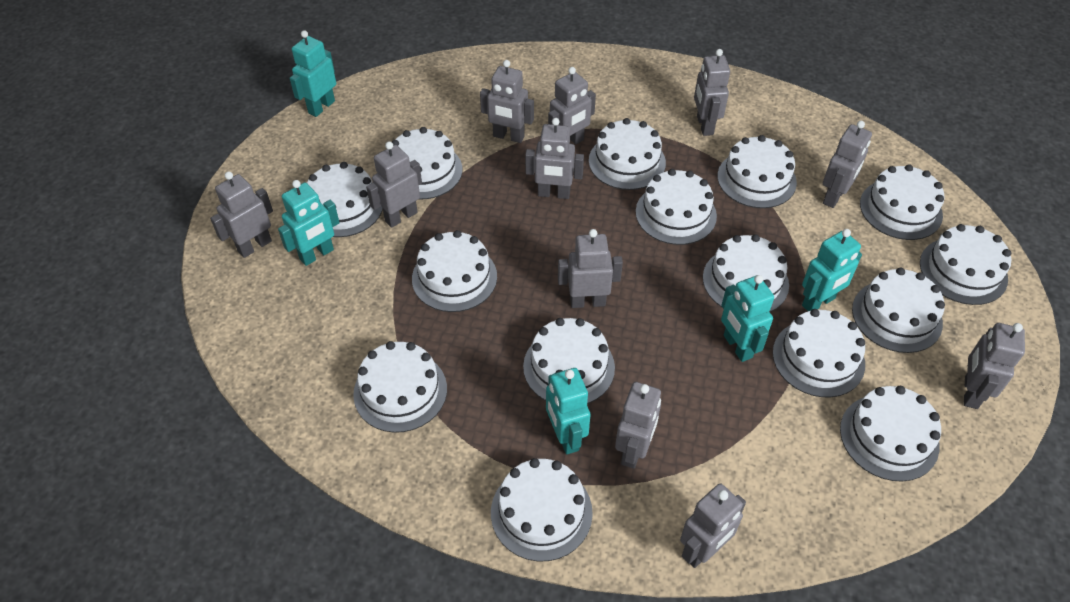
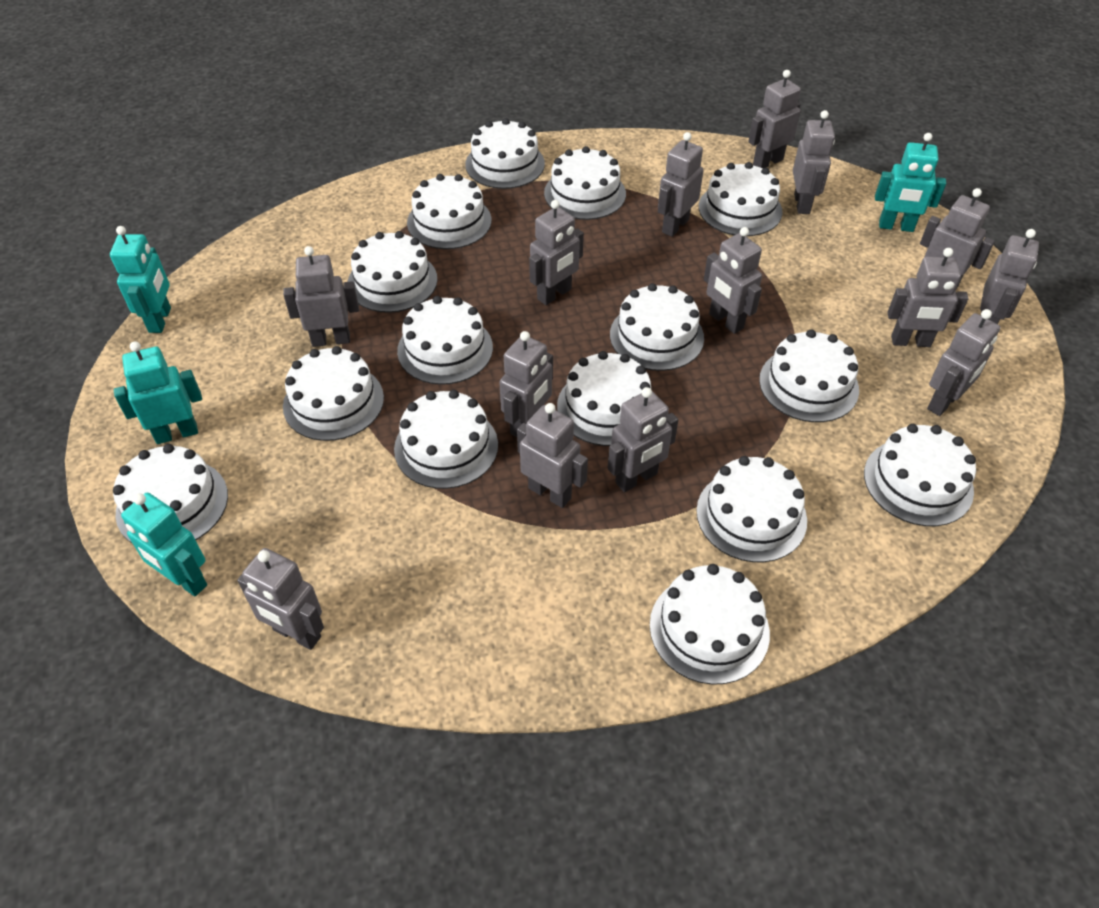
grey robot: 11 -> 14
turquoise robot: 5 -> 4

